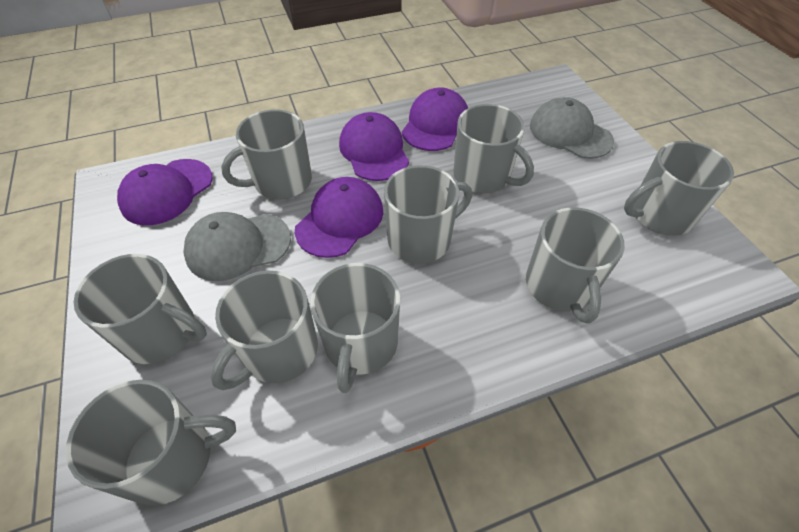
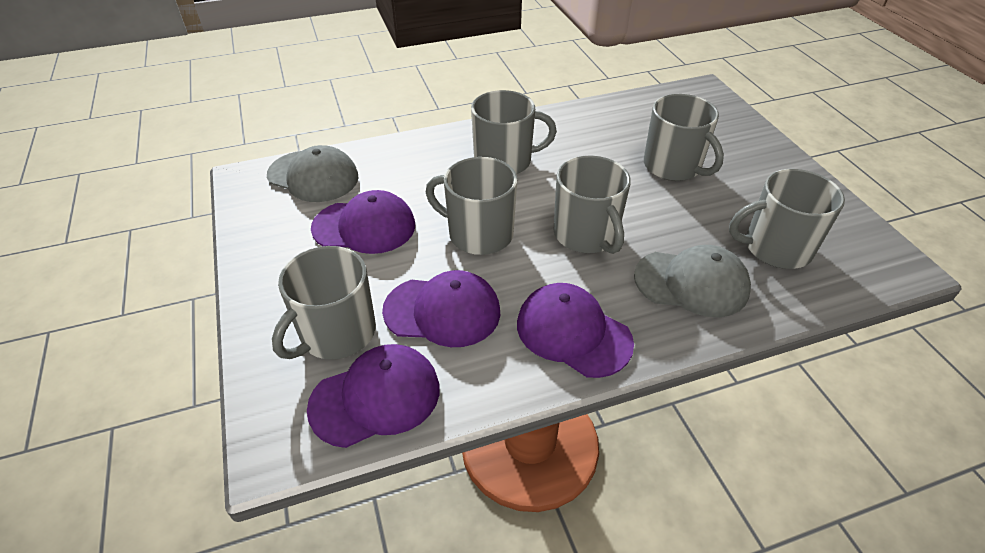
grey mug: 9 -> 6

